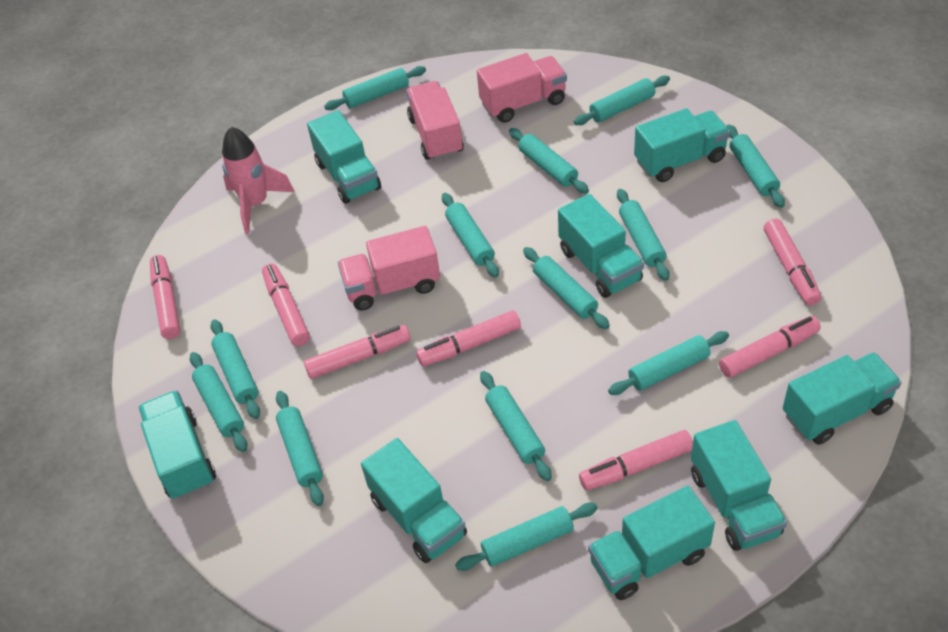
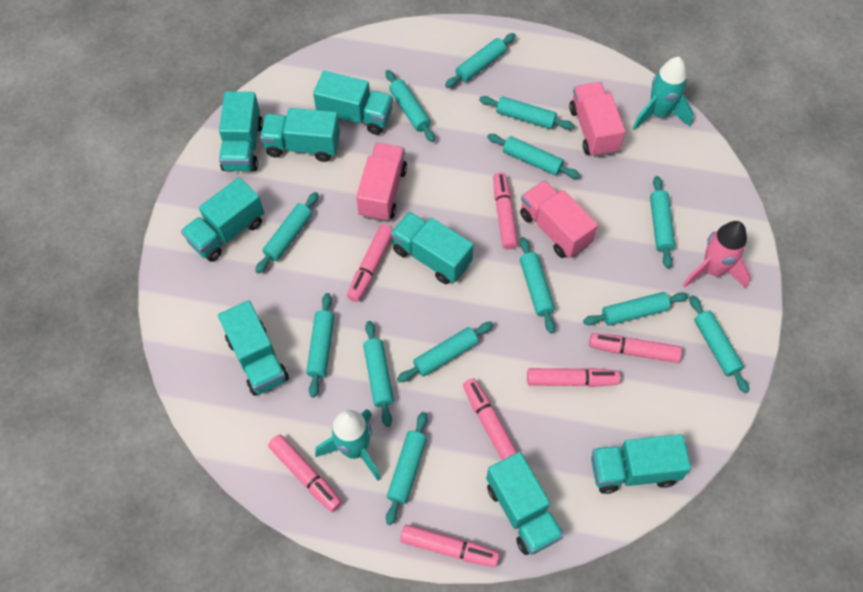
turquoise rocket: 0 -> 2

